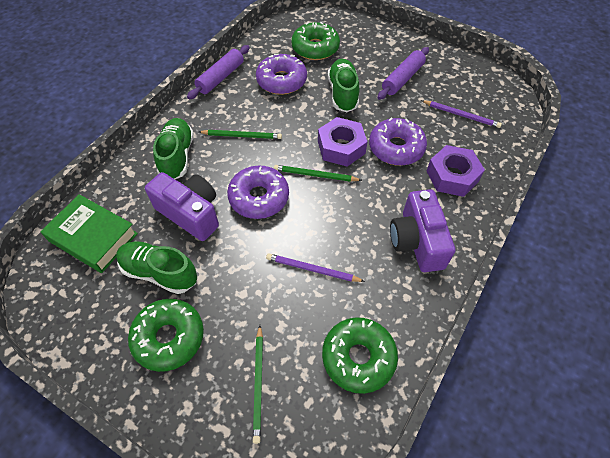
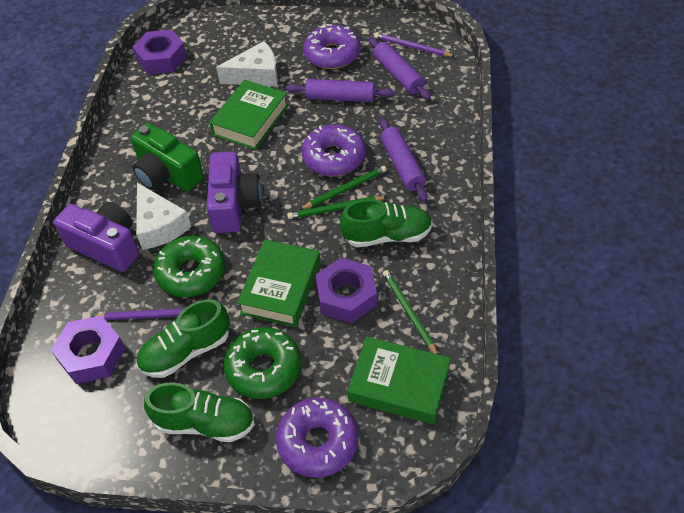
green book: 1 -> 3
green camera: 0 -> 1
green donut: 3 -> 2
purple nut: 2 -> 3
purple rolling pin: 2 -> 3
white cheese: 0 -> 2

